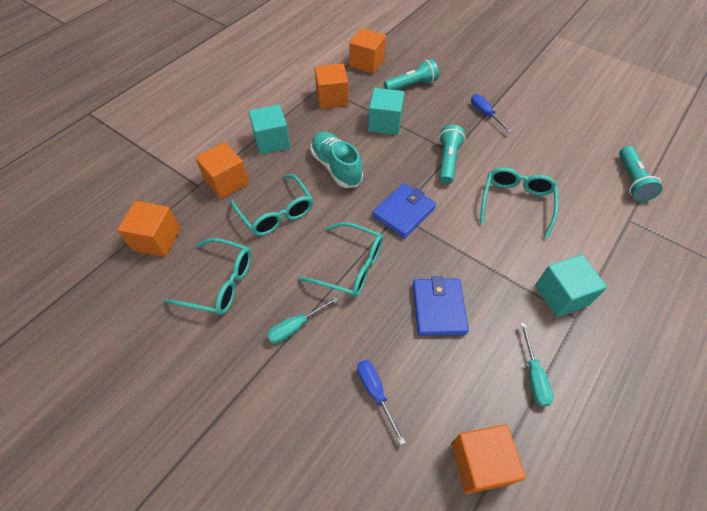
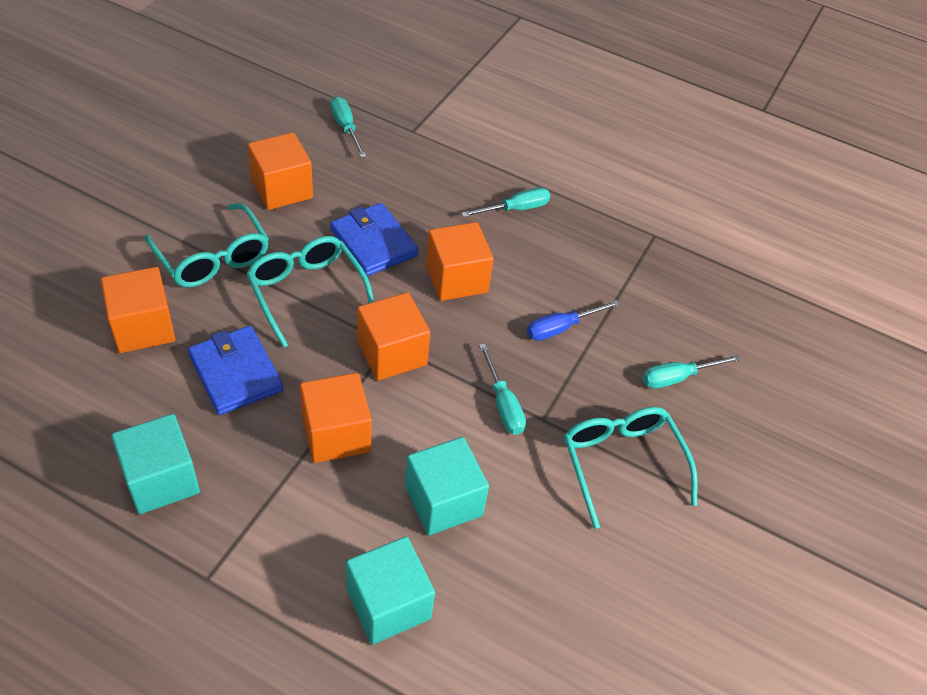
blue screwdriver: 2 -> 1
turquoise flashlight: 3 -> 0
turquoise glasses: 4 -> 3
turquoise screwdriver: 2 -> 4
turquoise shoe: 1 -> 0

